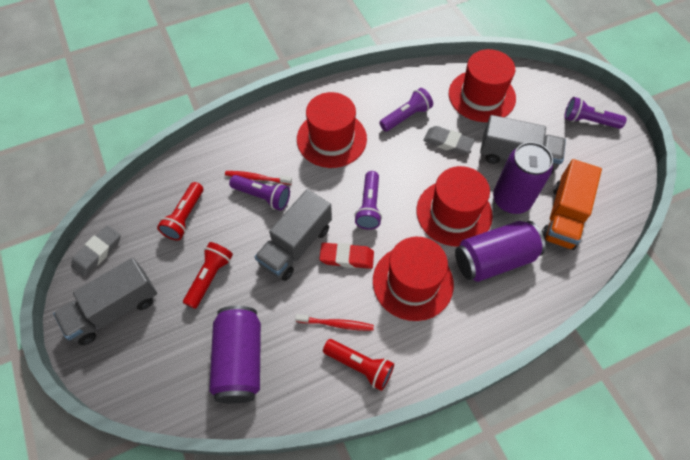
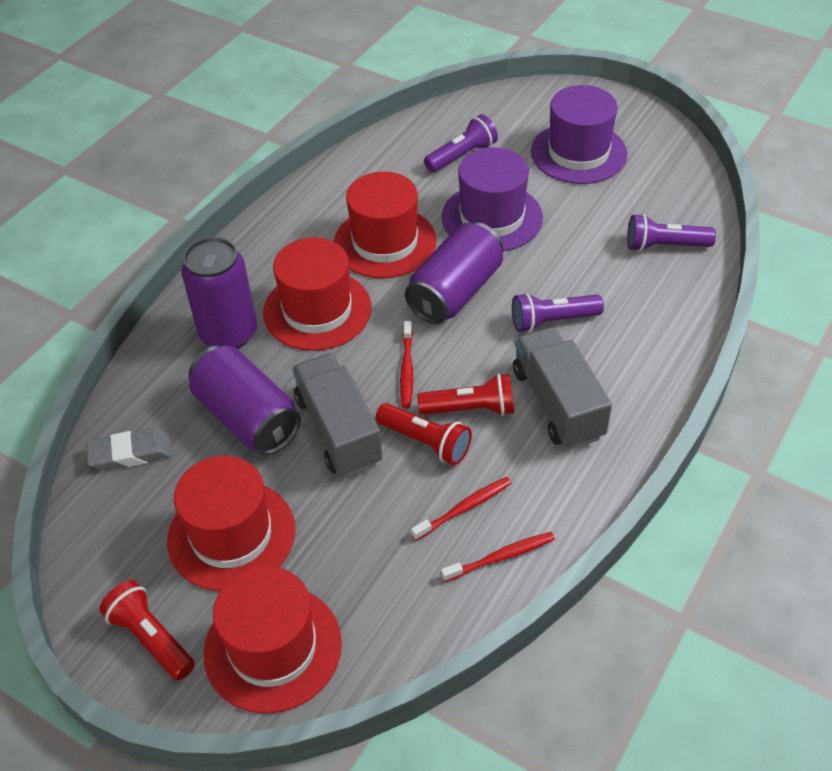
grey eraser: 2 -> 1
grey truck: 3 -> 2
orange truck: 1 -> 0
purple flashlight: 4 -> 3
purple hat: 0 -> 2
red eraser: 1 -> 0
red toothbrush: 2 -> 3

